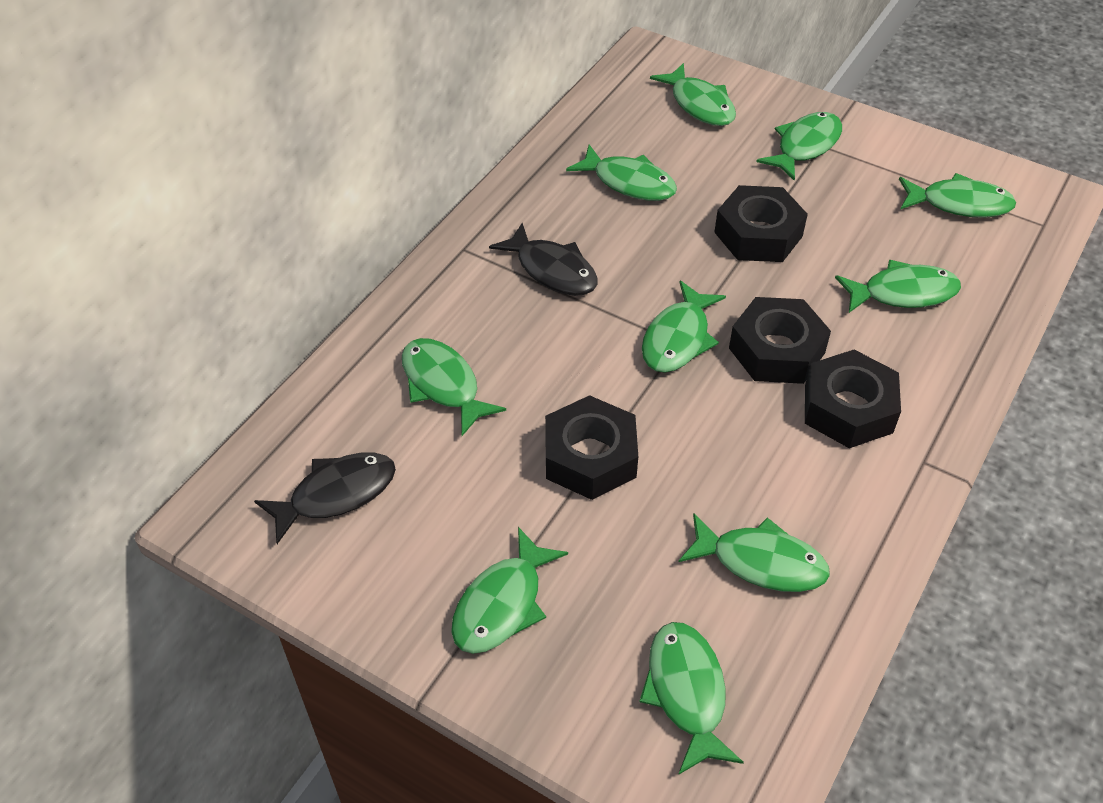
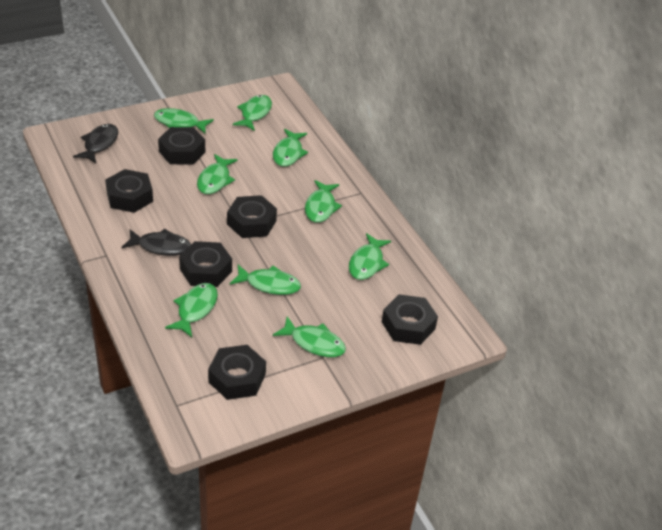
black nut: 4 -> 6
green fish: 10 -> 9

